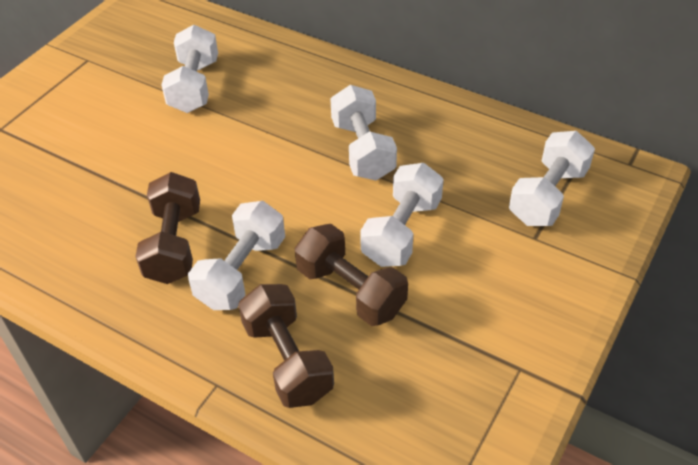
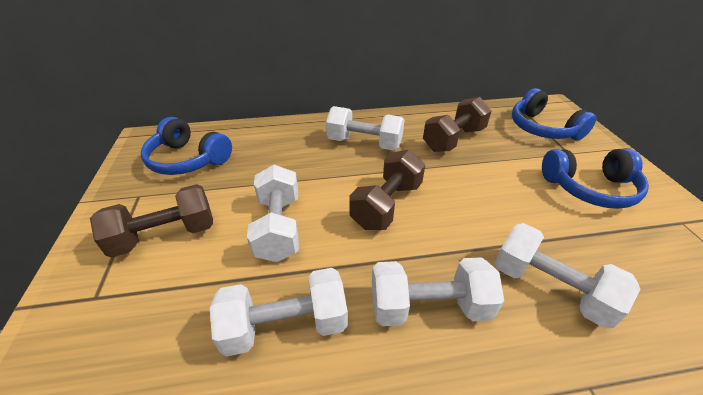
blue headphones: 0 -> 3

